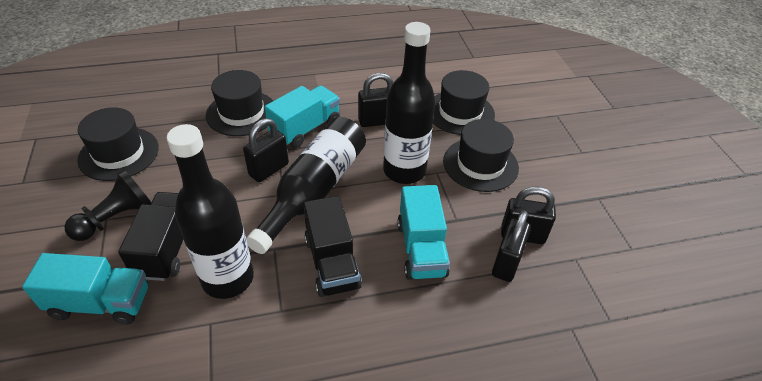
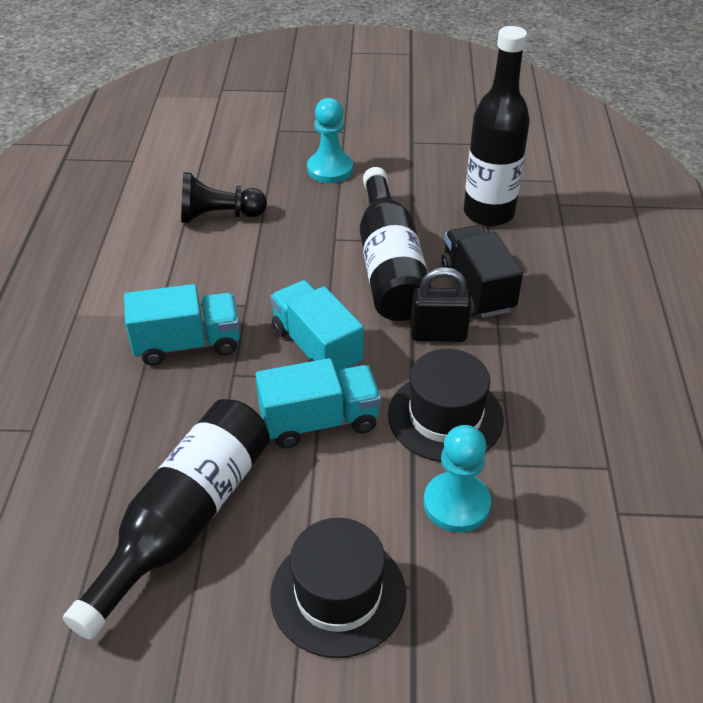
black hat: 4 -> 2
black padlock: 4 -> 1
black truck: 2 -> 1
turquoise pawn: 0 -> 2

